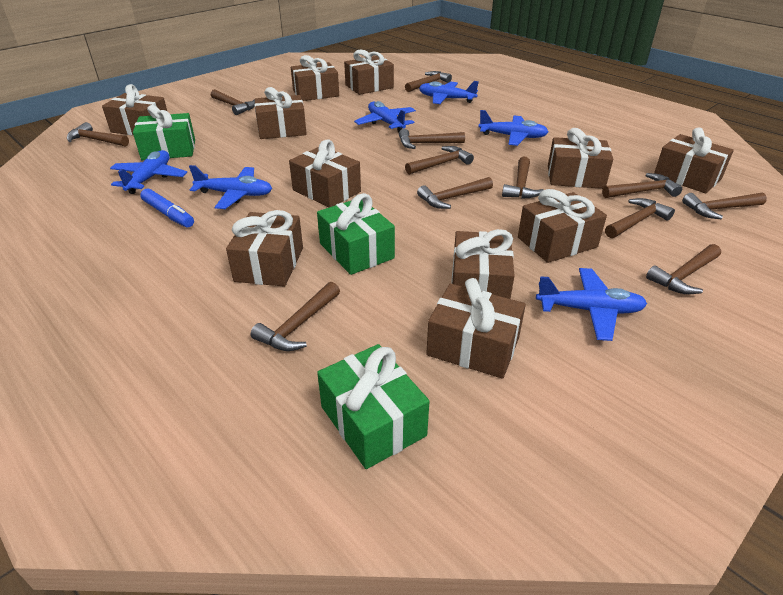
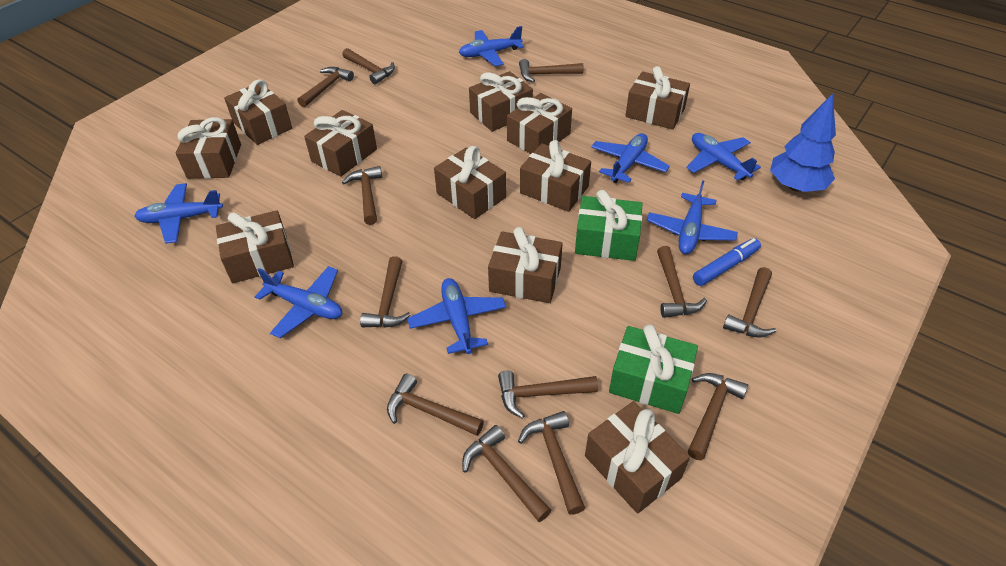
blue plane: 6 -> 7
blue tree: 0 -> 1
green gift: 3 -> 2

